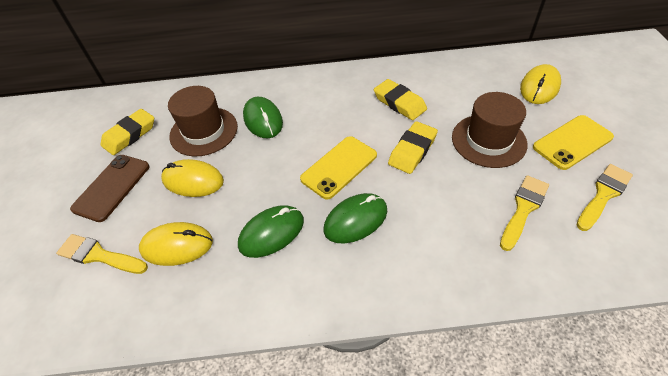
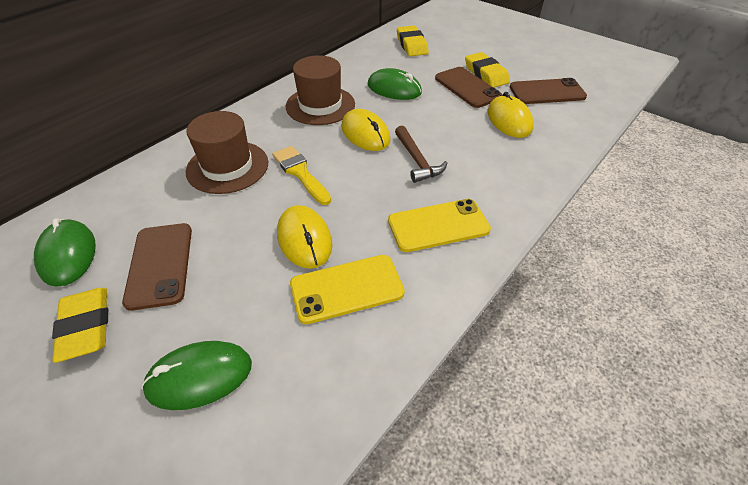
brown hammer: 0 -> 1
brown phone: 1 -> 3
yellow brush: 3 -> 1

